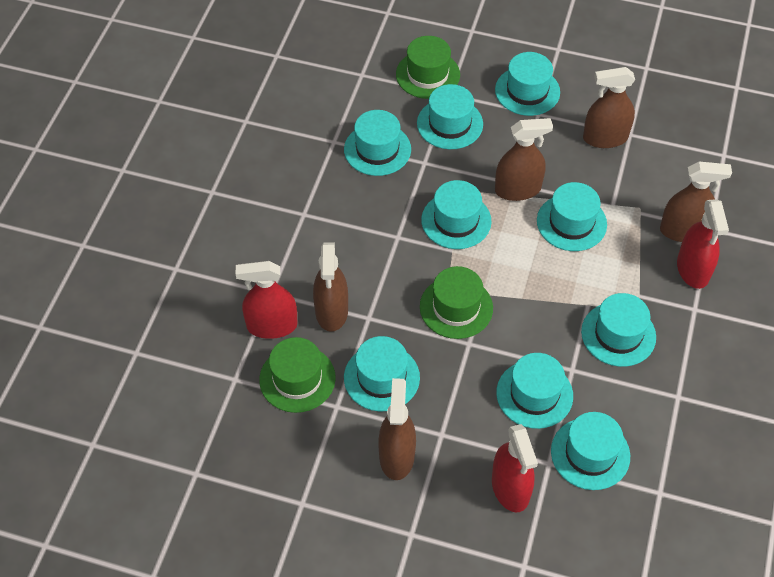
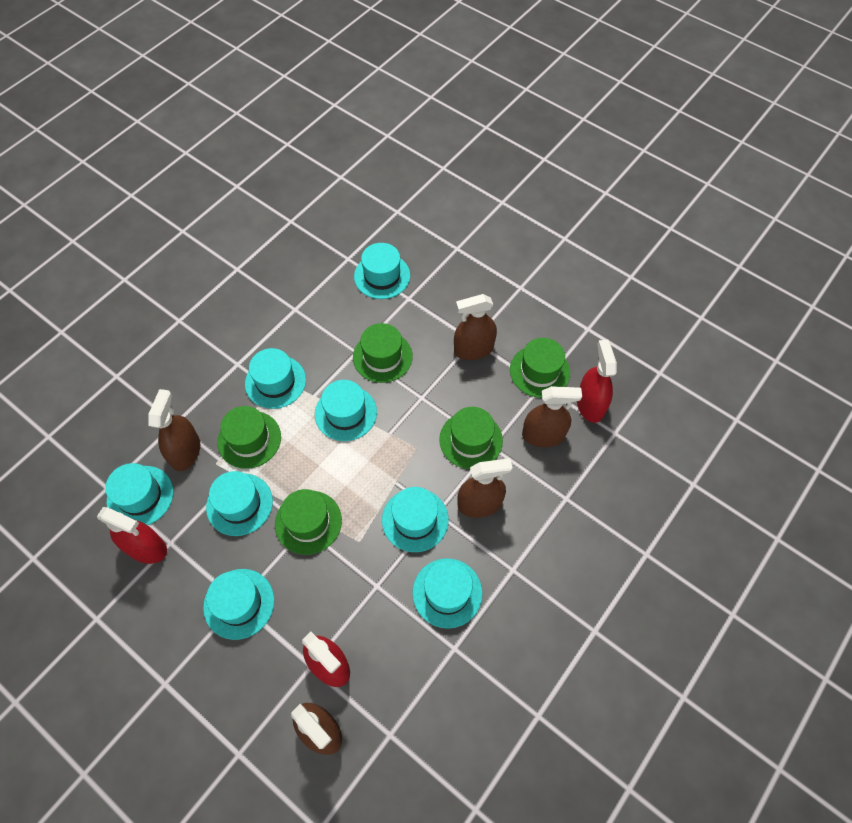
green hat: 3 -> 5
turquoise hat: 9 -> 8

